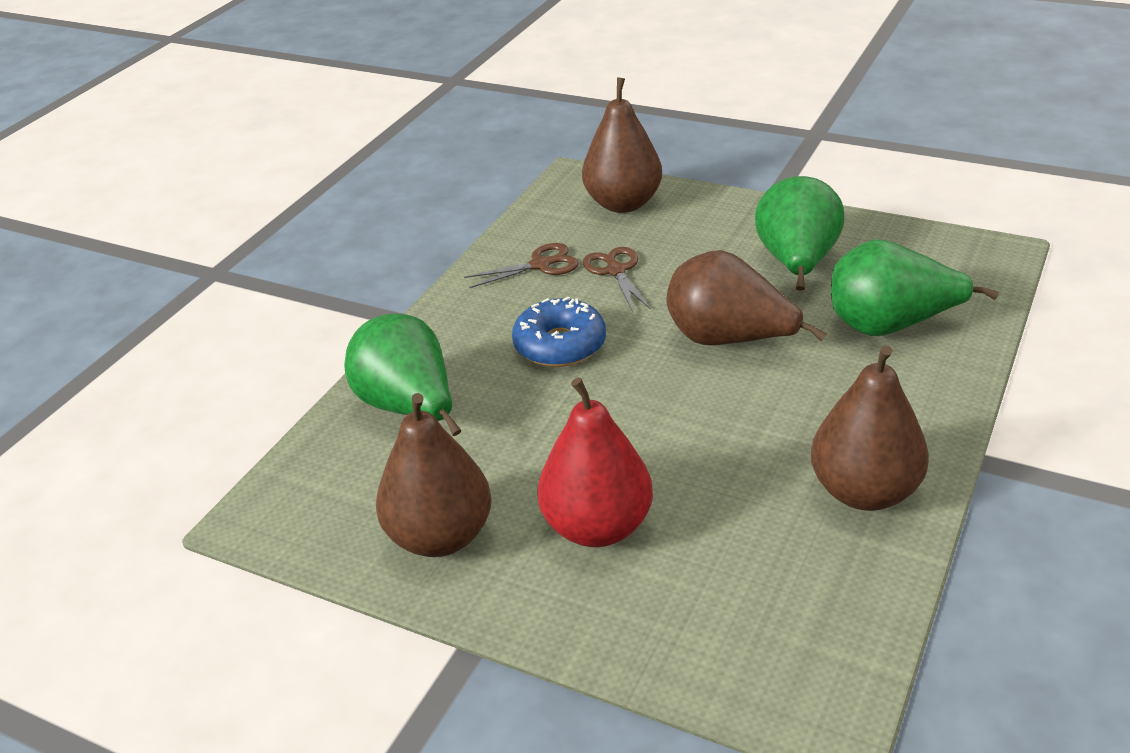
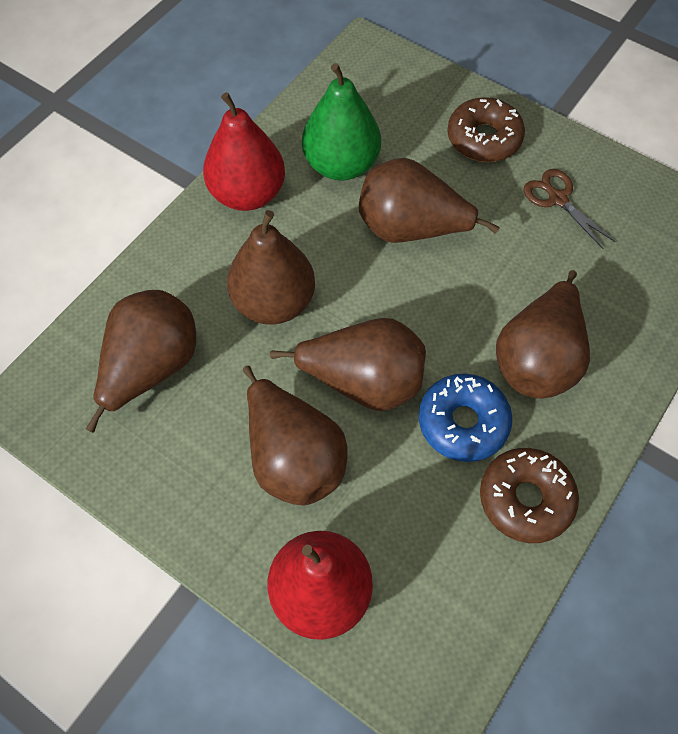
brown donut: 0 -> 2
brown pear: 4 -> 6
brown scissors: 2 -> 1
green pear: 3 -> 1
red pear: 1 -> 2

